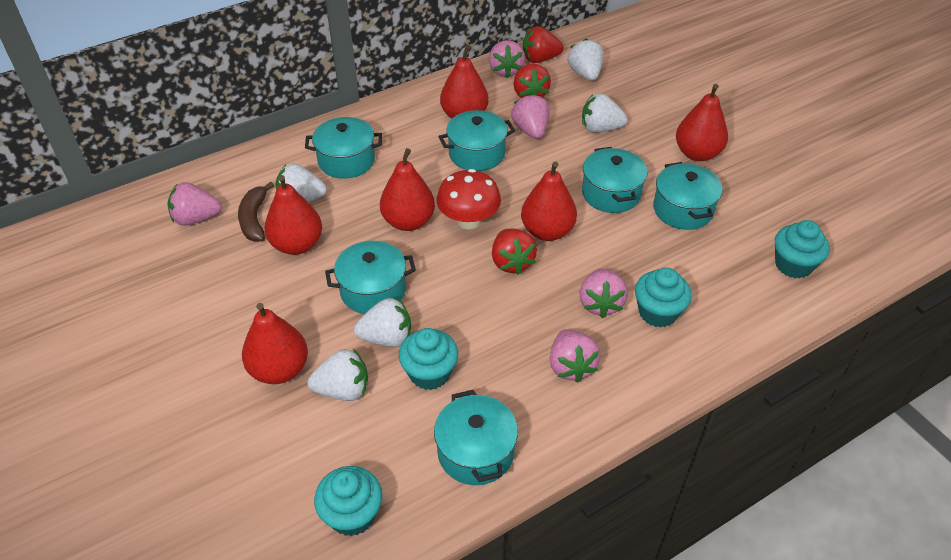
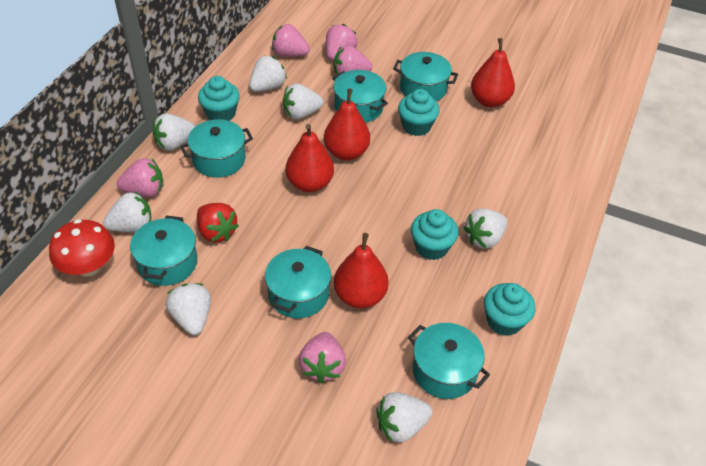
brown banana: 1 -> 0
red pear: 6 -> 4
red strawberry: 3 -> 1
white strawberry: 5 -> 7

